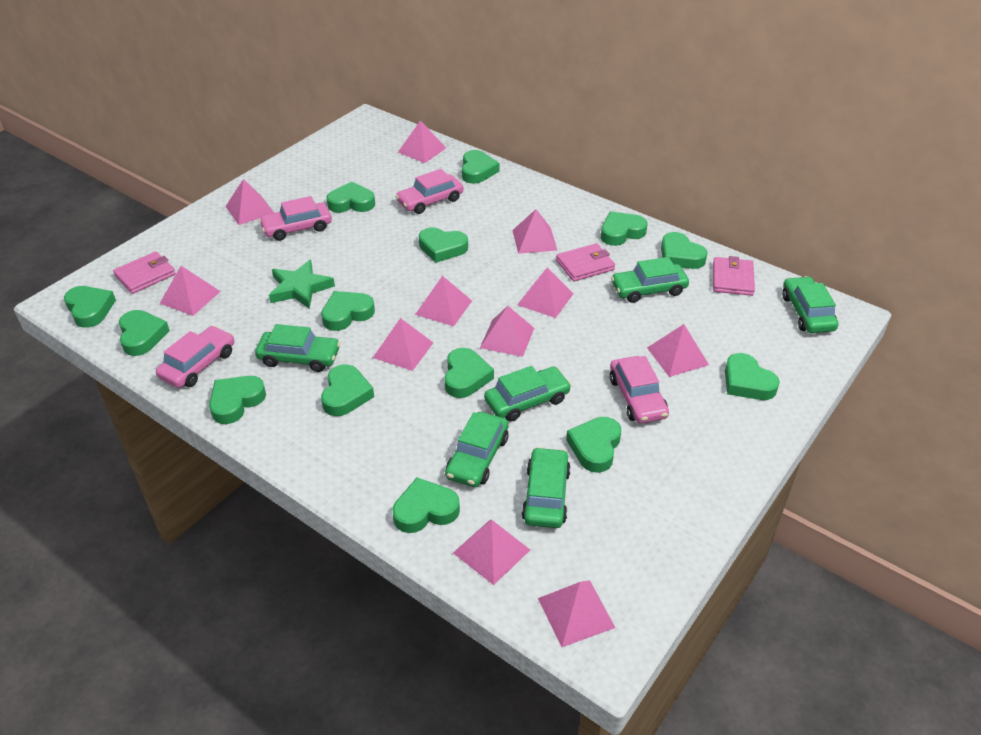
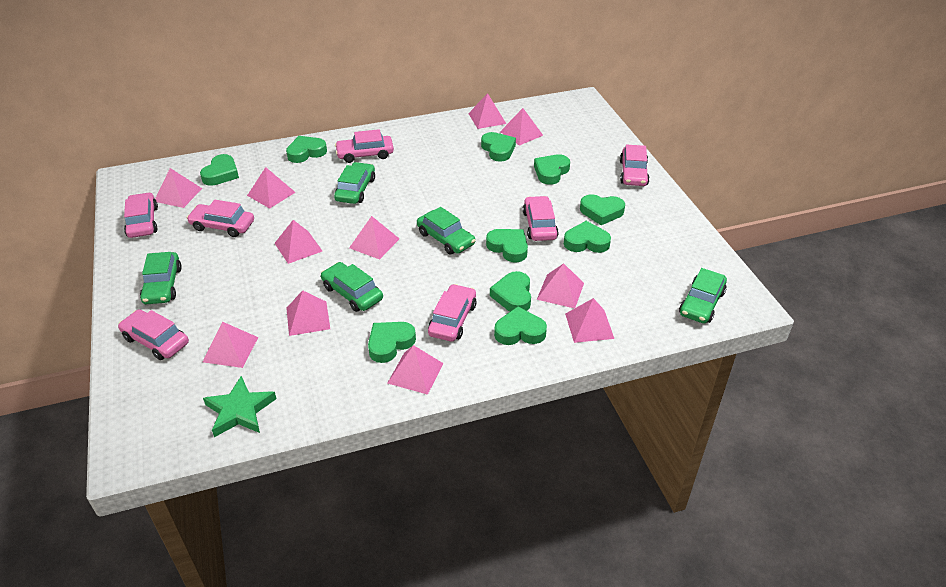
green car: 6 -> 5
green heart: 14 -> 10
pink car: 4 -> 7
pink wallet: 3 -> 0

